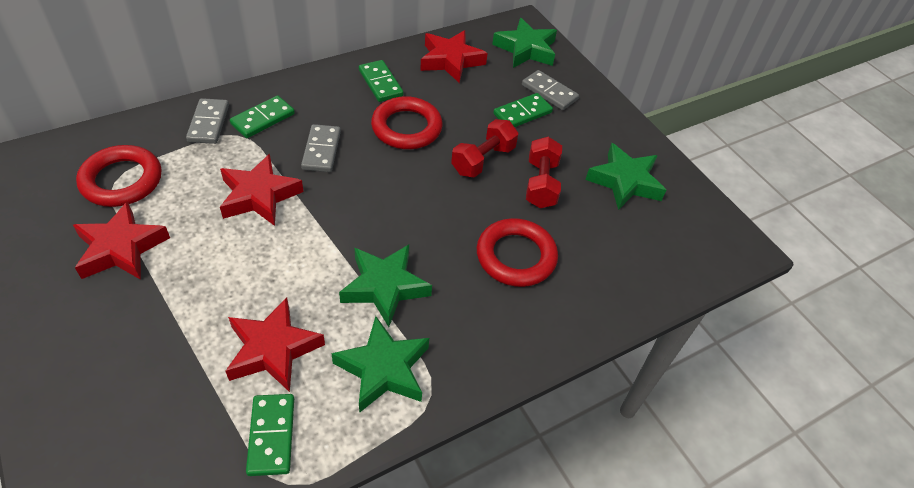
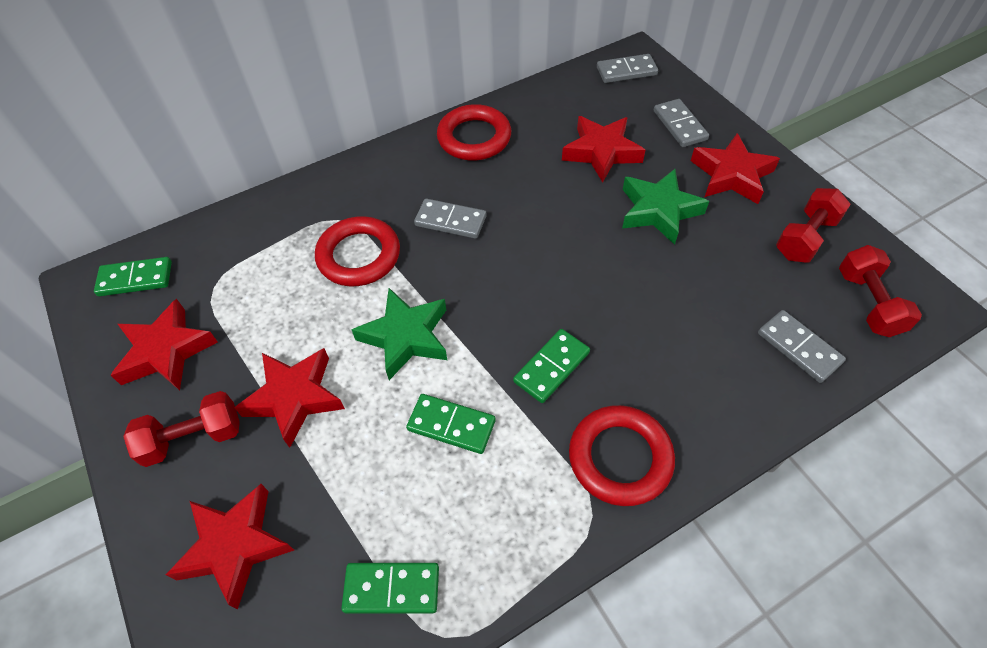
green star: 4 -> 2
grey domino: 3 -> 4
red dumbbell: 2 -> 3
red star: 4 -> 5

